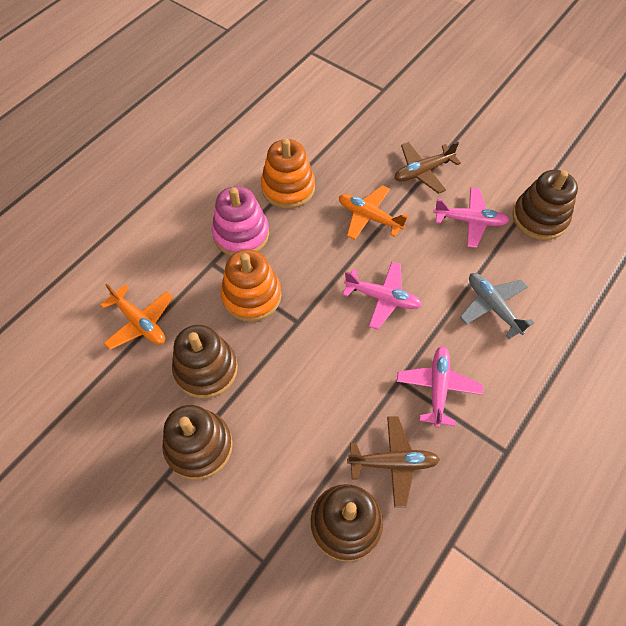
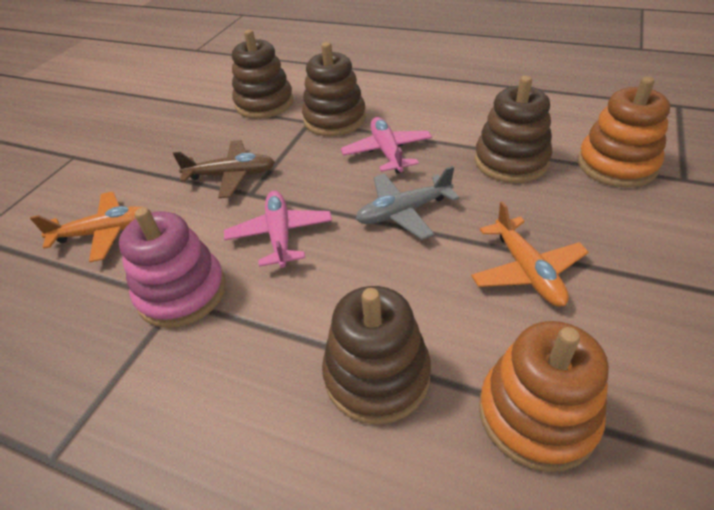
brown plane: 2 -> 1
pink plane: 3 -> 2

